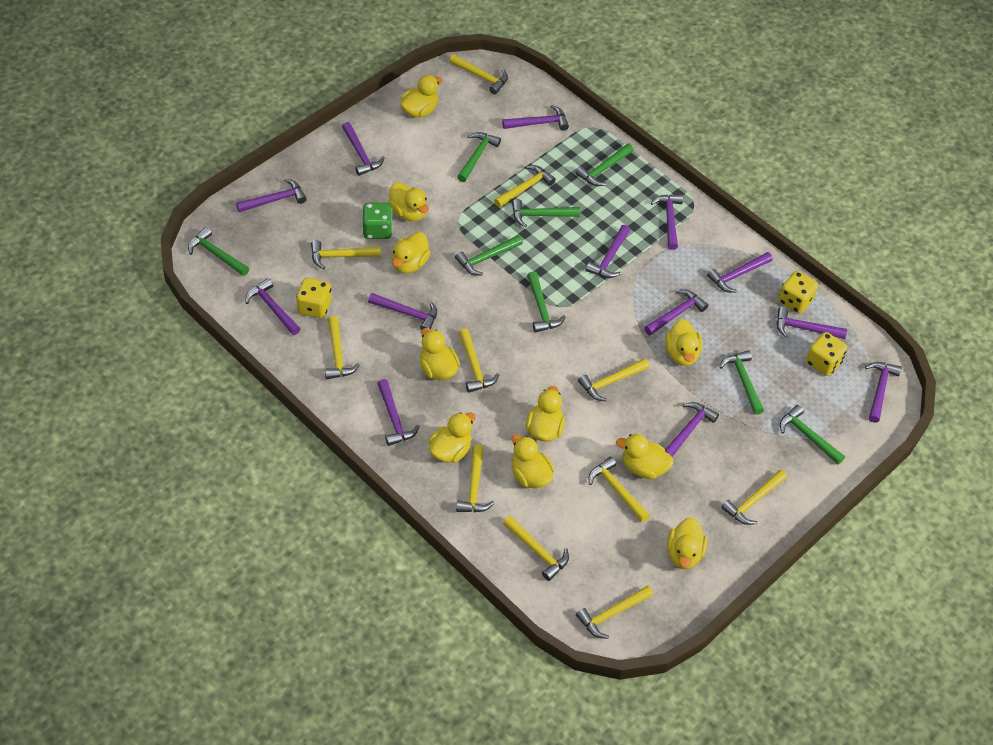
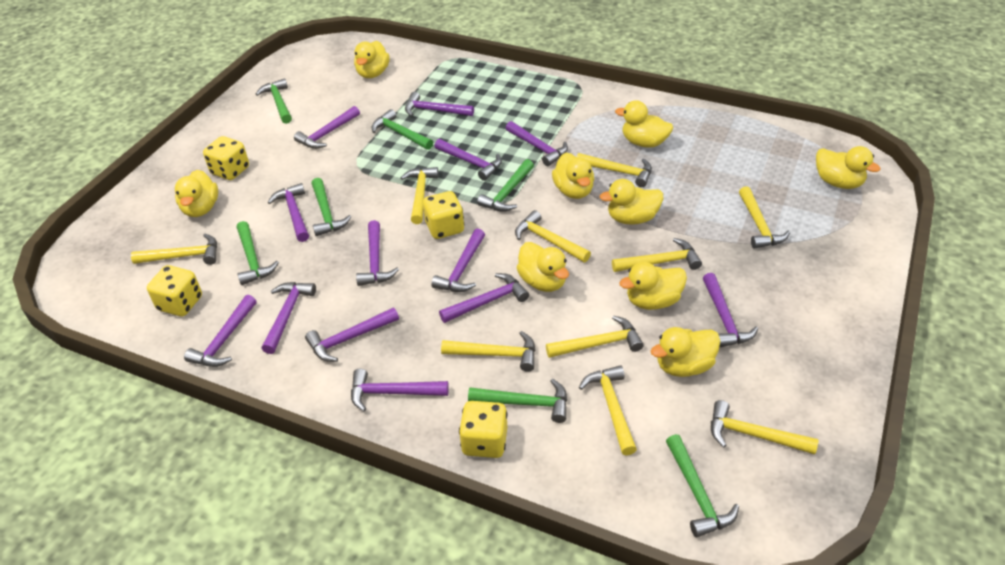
green dice: 1 -> 0
green hammer: 8 -> 7
yellow dice: 3 -> 4
yellow duck: 10 -> 9
yellow hammer: 11 -> 10

